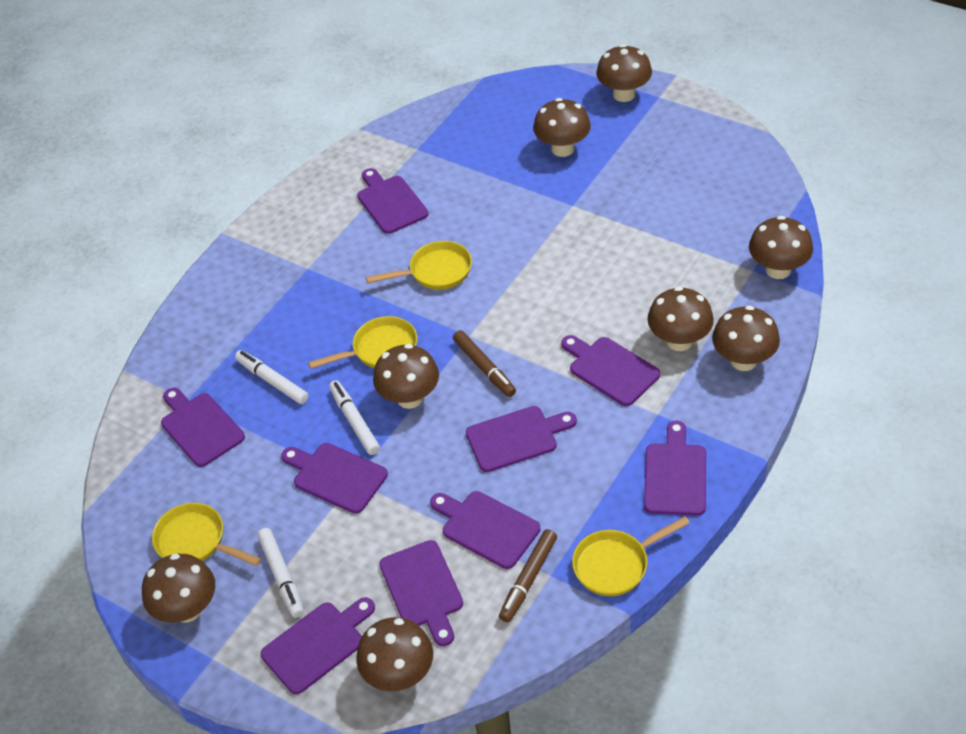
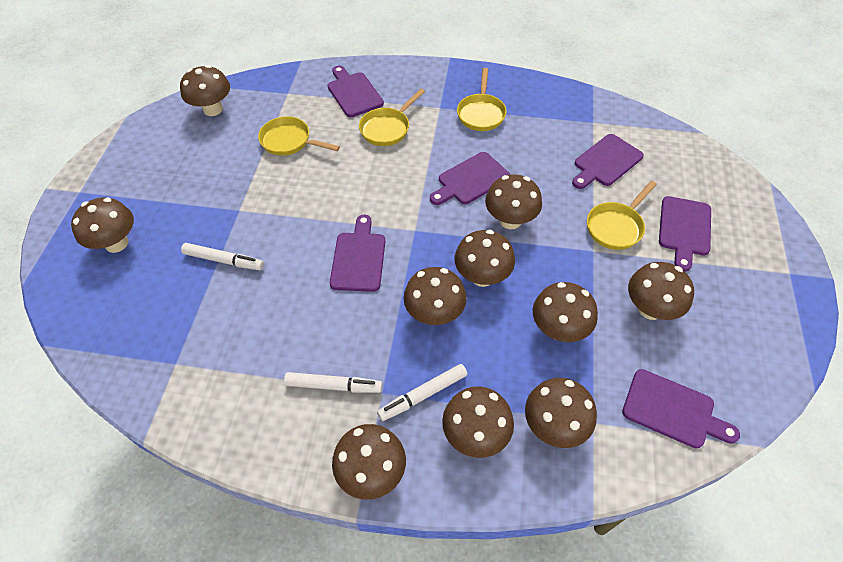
brown marker: 2 -> 0
brown mushroom: 8 -> 10
purple cutting board: 9 -> 6

